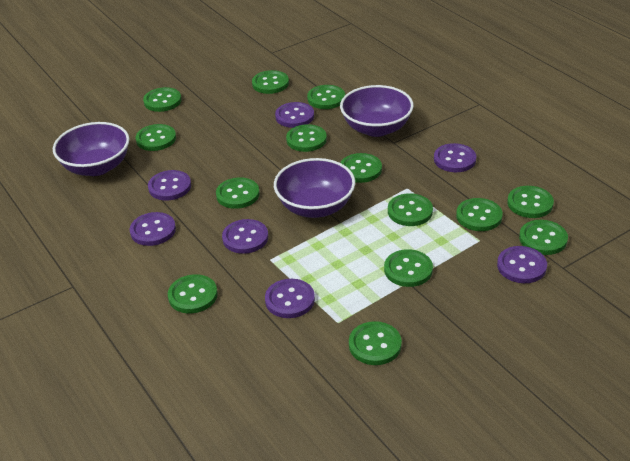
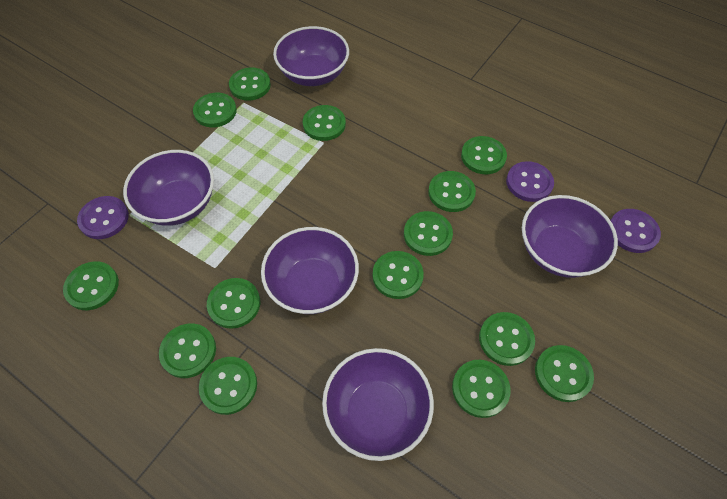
purple bowl: 3 -> 5
purple button: 7 -> 3

